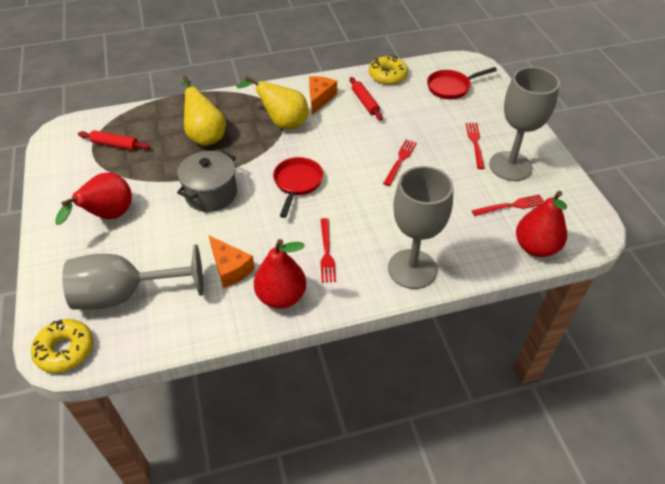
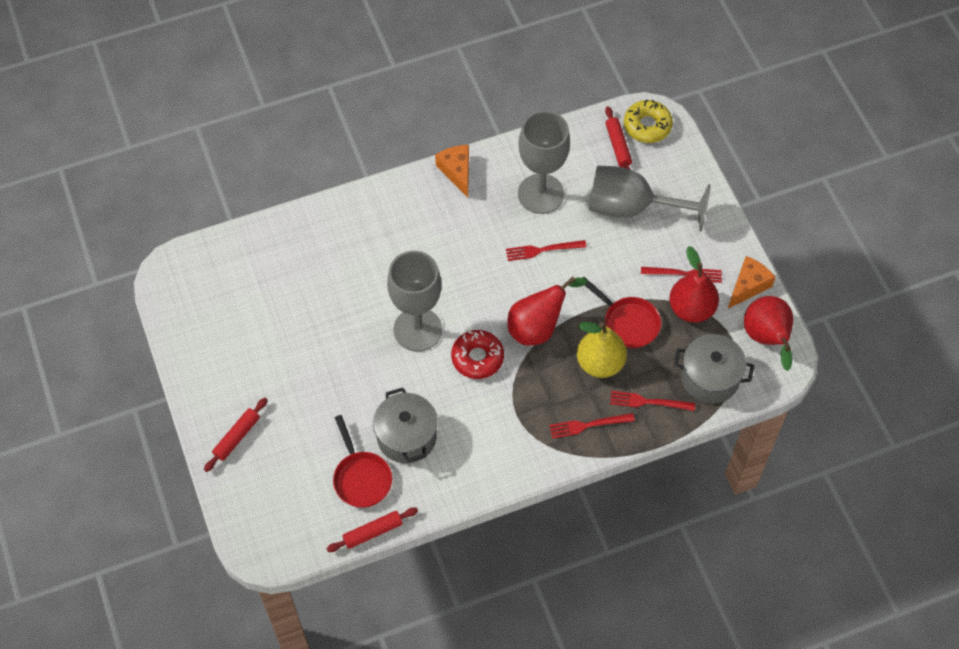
grey pot: 1 -> 2
red donut: 0 -> 1
red rolling pin: 2 -> 3
yellow donut: 2 -> 1
yellow pear: 2 -> 1

